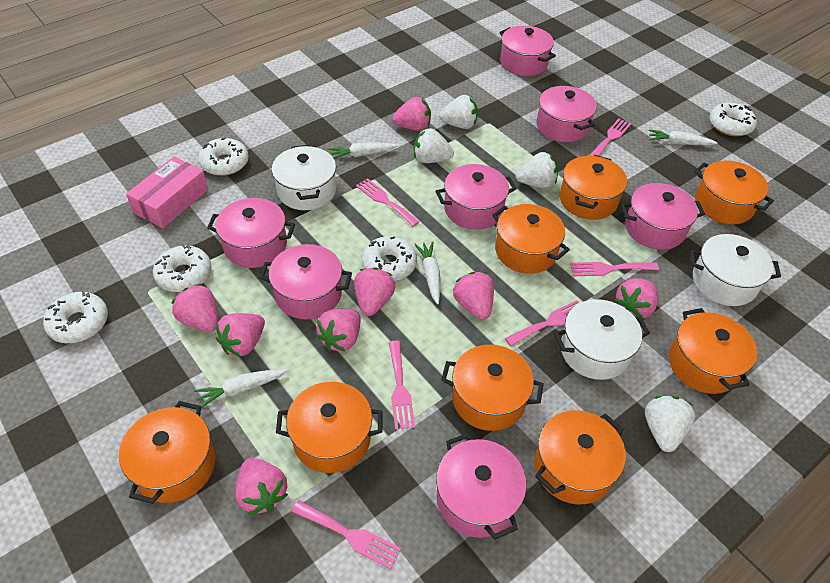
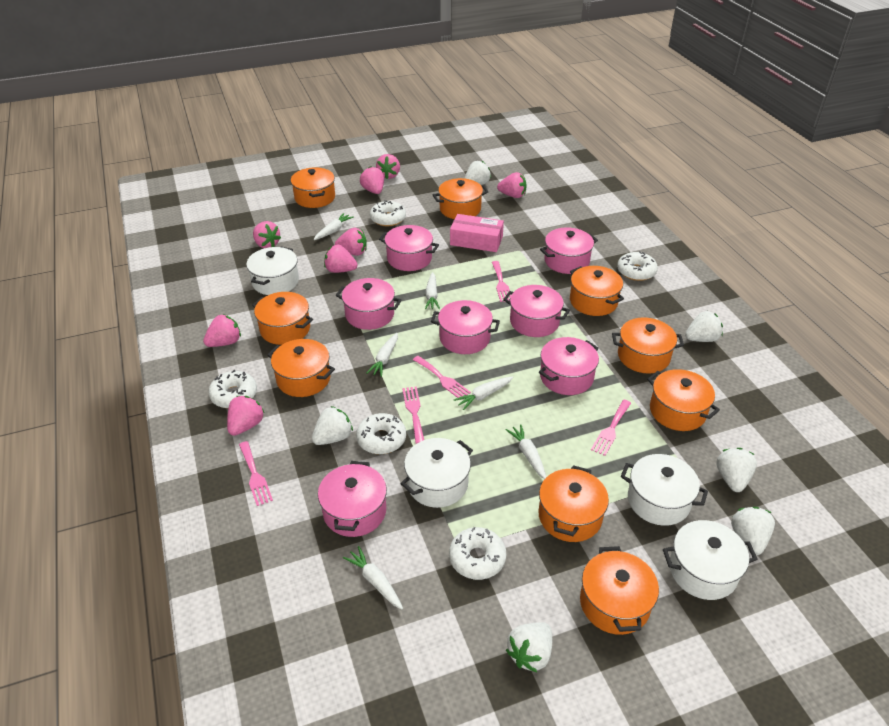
orange pot: 8 -> 9
pink fork: 6 -> 5
white carrot: 4 -> 6
white pot: 3 -> 4
white strawberry: 4 -> 6

